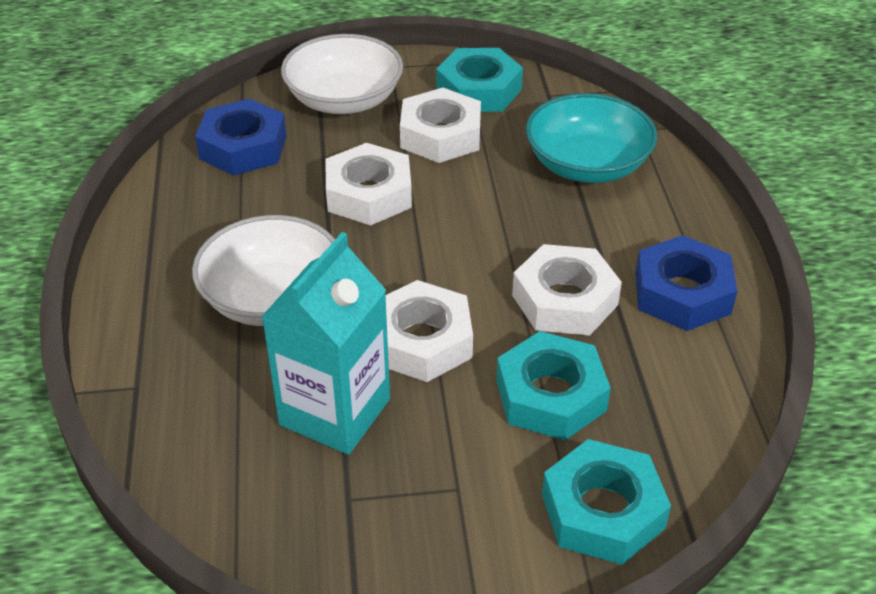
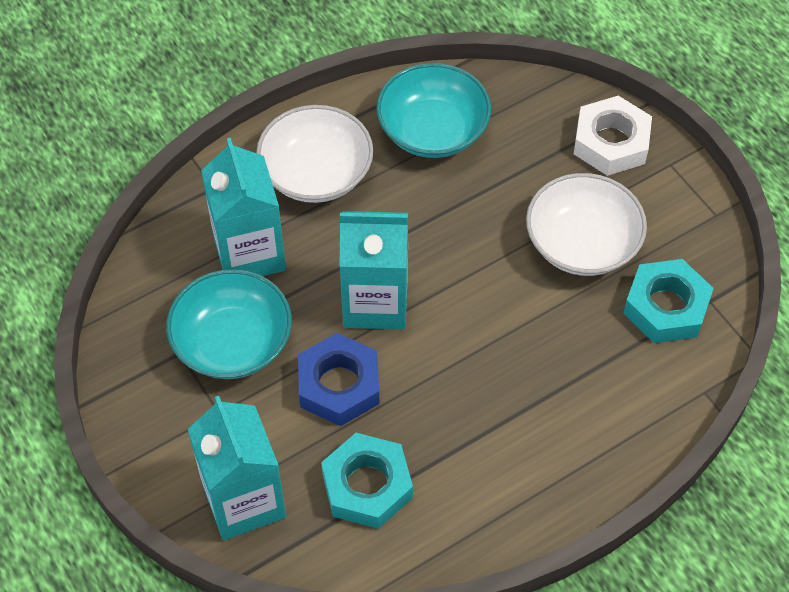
blue nut: 2 -> 1
turquoise bowl: 1 -> 2
turquoise carton: 1 -> 3
turquoise nut: 3 -> 2
white nut: 4 -> 1

